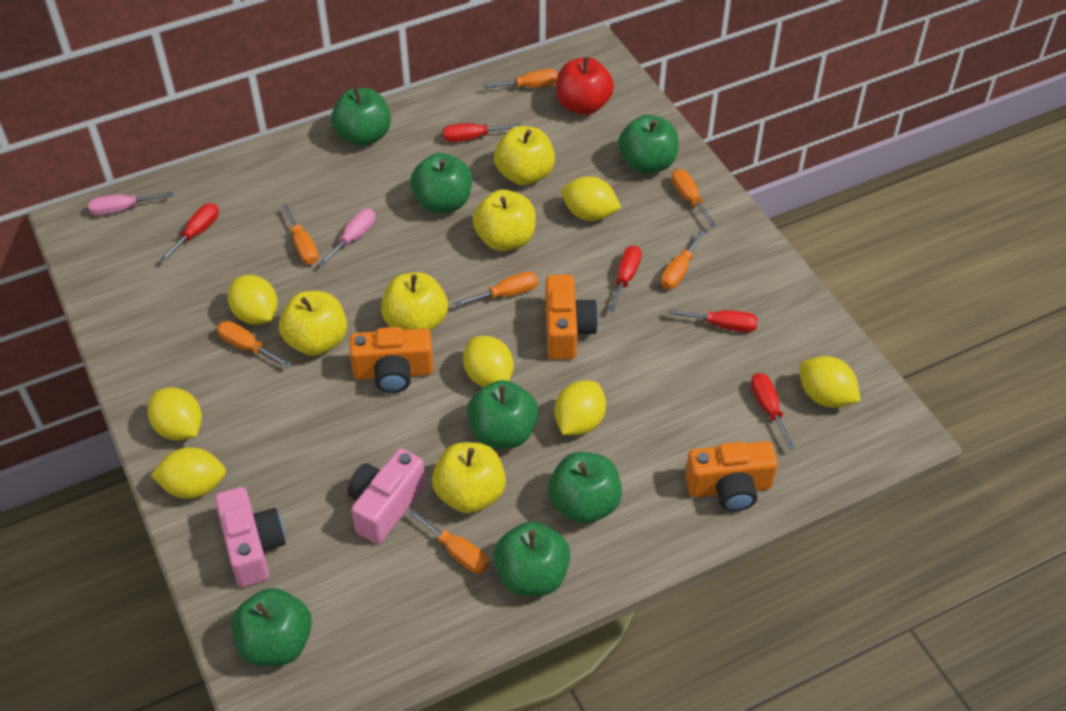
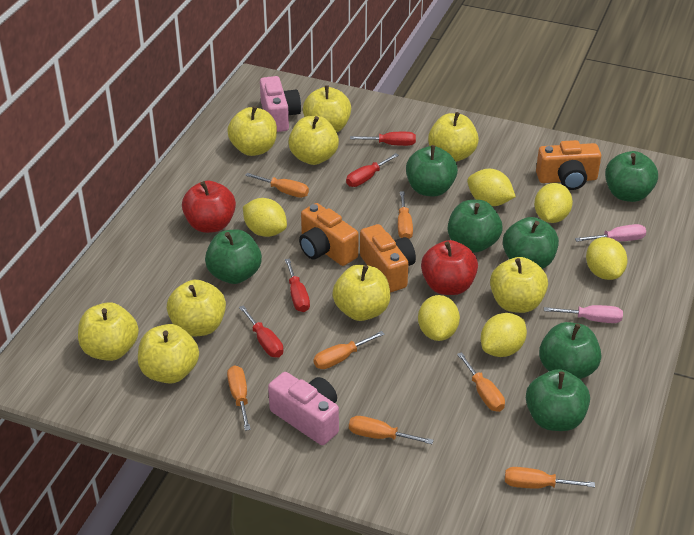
red apple: 1 -> 2
red screwdriver: 5 -> 4
yellow apple: 5 -> 9
yellow lemon: 7 -> 6

